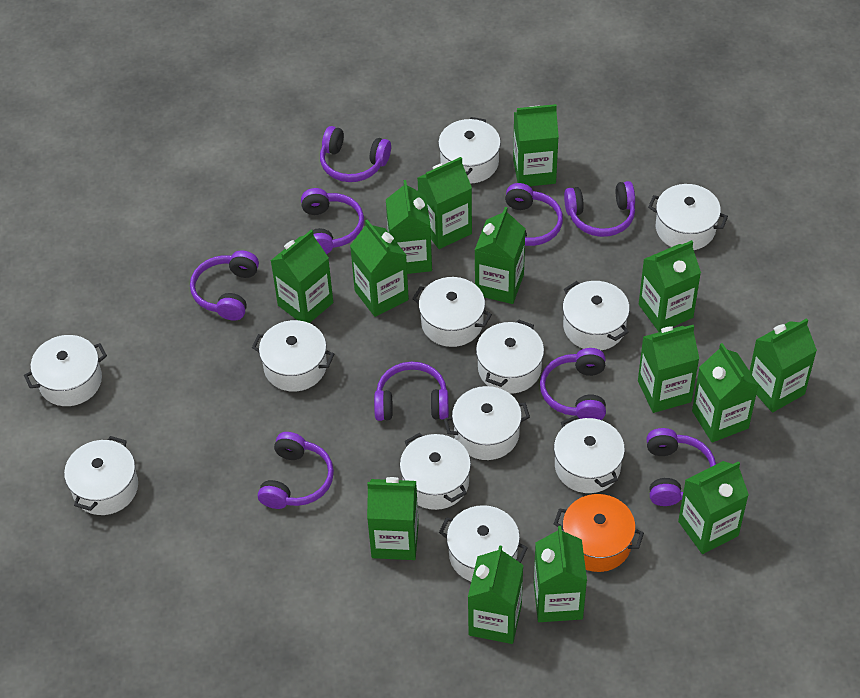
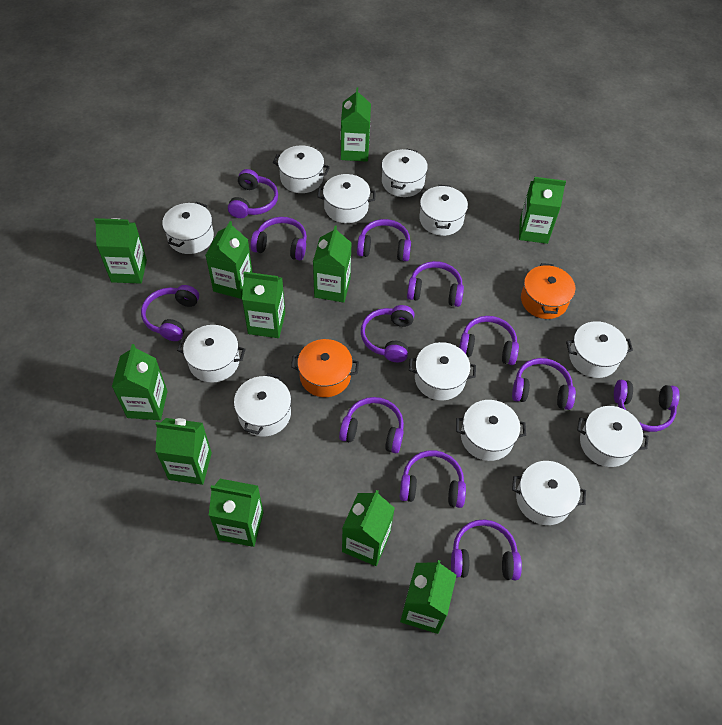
green carton: 14 -> 11
orange pot: 1 -> 2
purple headphones: 9 -> 12

